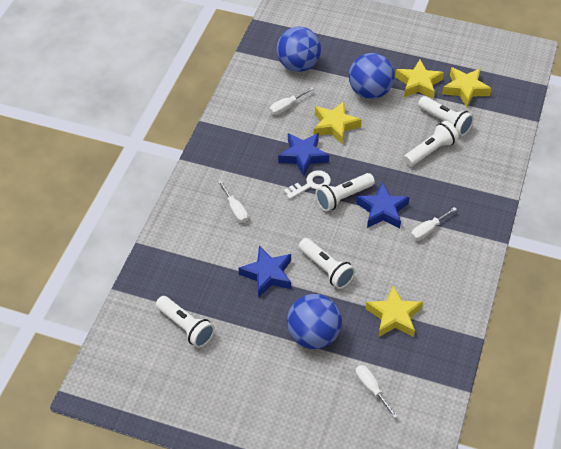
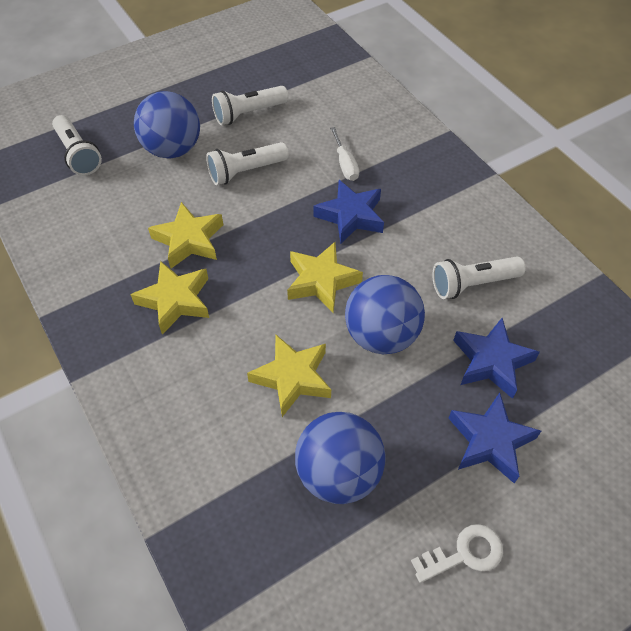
white flashlight: 5 -> 4
white screwdriver: 4 -> 1

